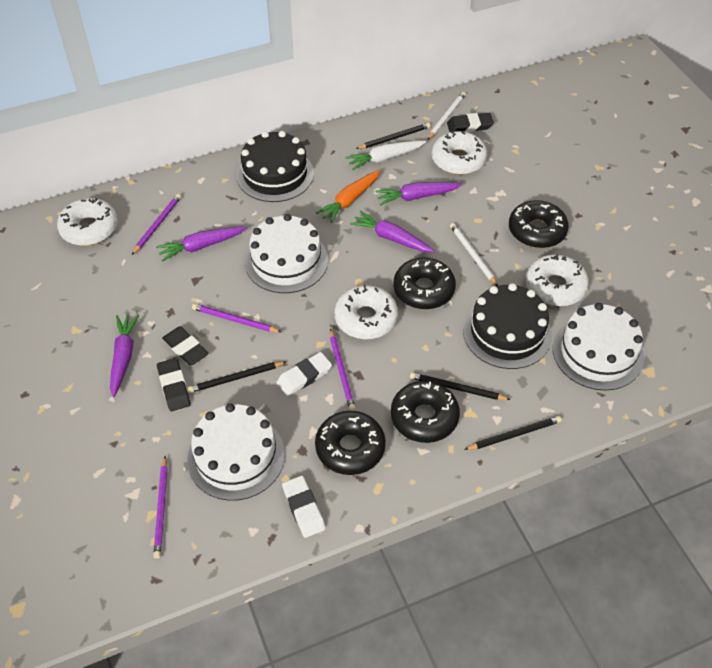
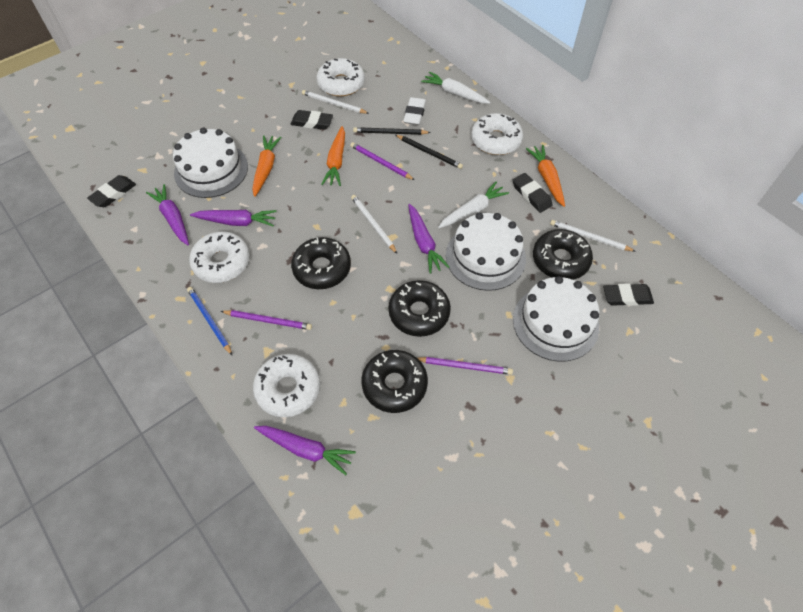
black cake: 2 -> 0
black eraser: 3 -> 4
black pencil: 4 -> 2
blue pencil: 0 -> 1
orange carrot: 1 -> 3
purple pencil: 4 -> 3
white carrot: 1 -> 2
white eraser: 2 -> 1
white pencil: 2 -> 3

